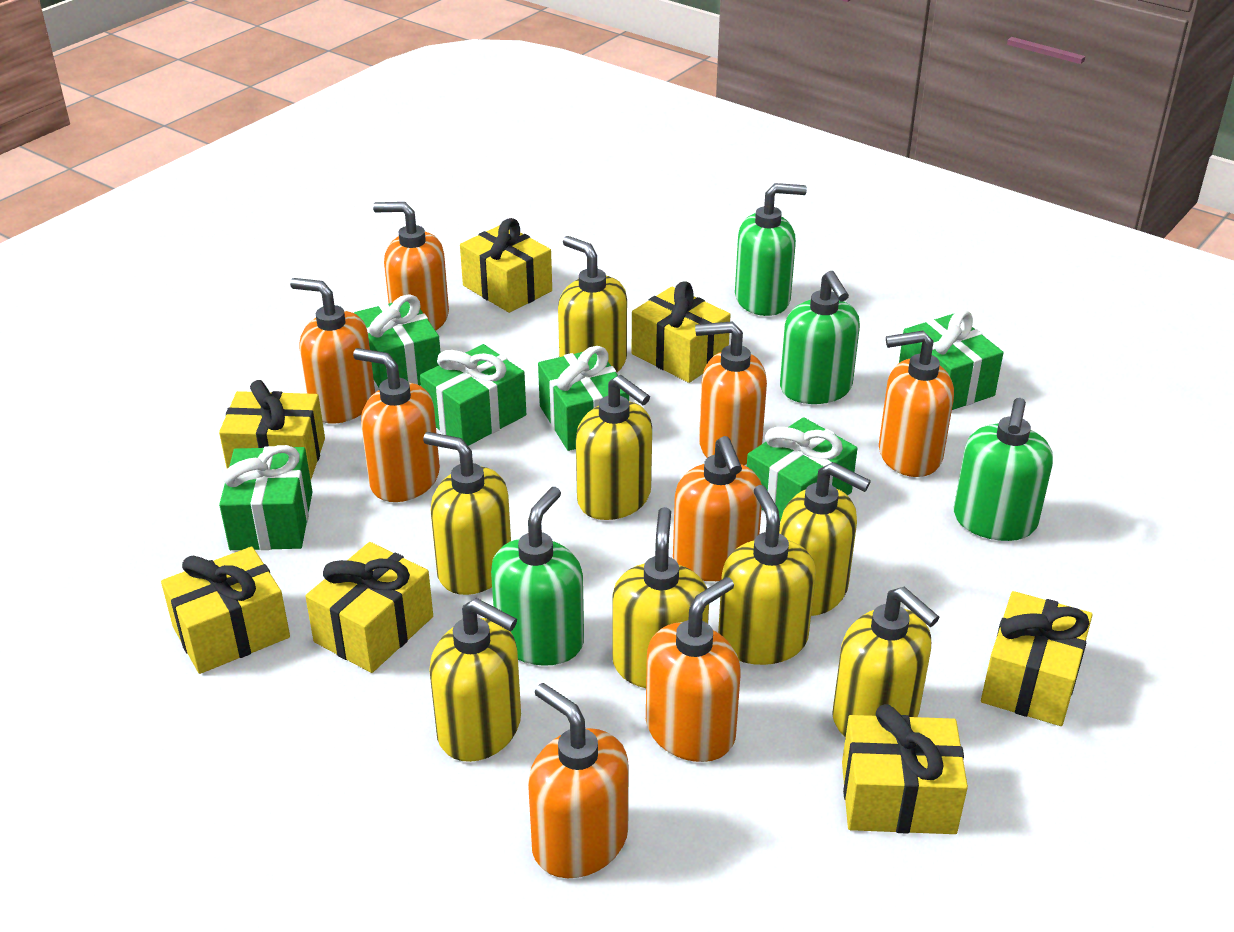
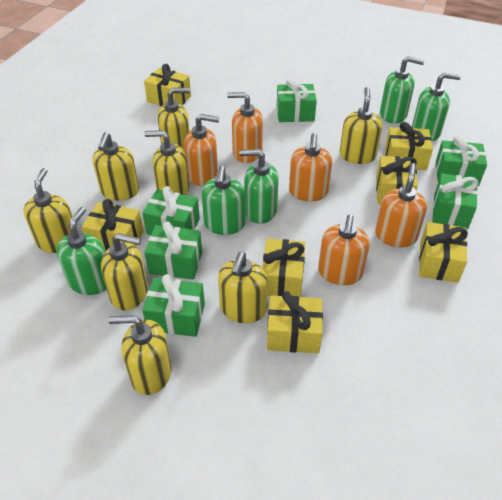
green soap dispenser: 4 -> 5
orange soap dispenser: 8 -> 5

